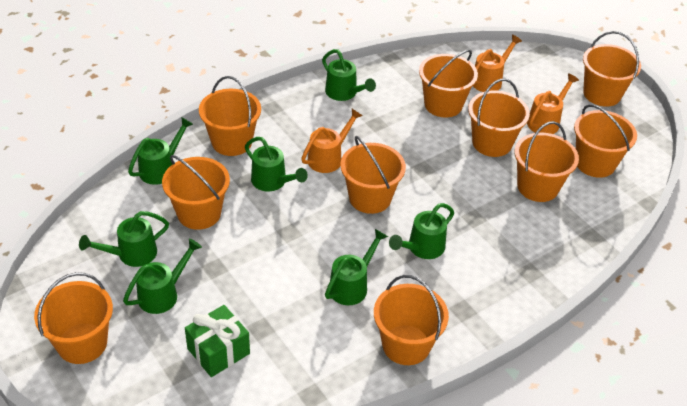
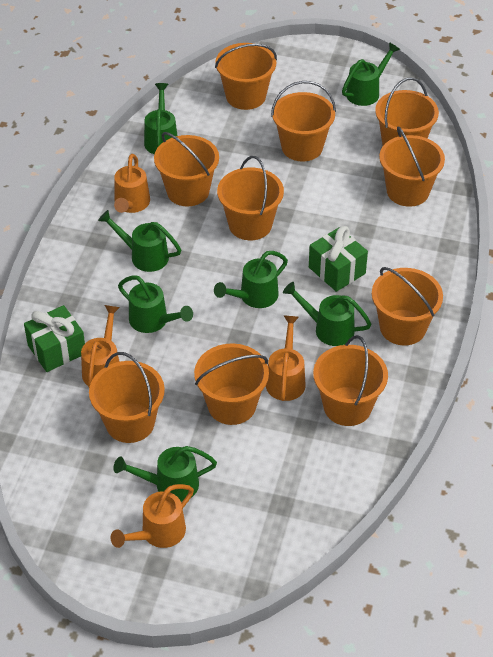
green gift: 1 -> 2
orange watering can: 3 -> 4

